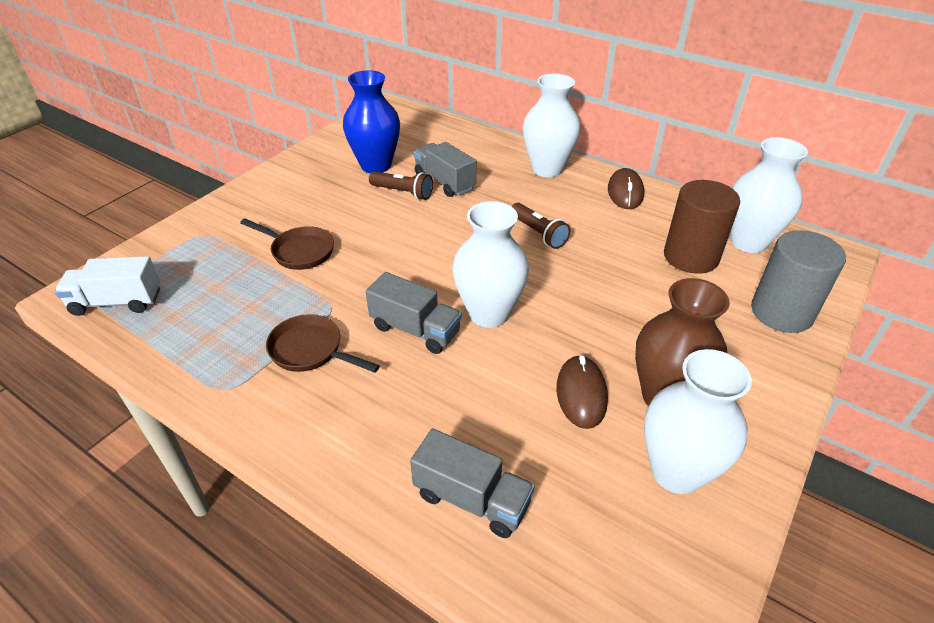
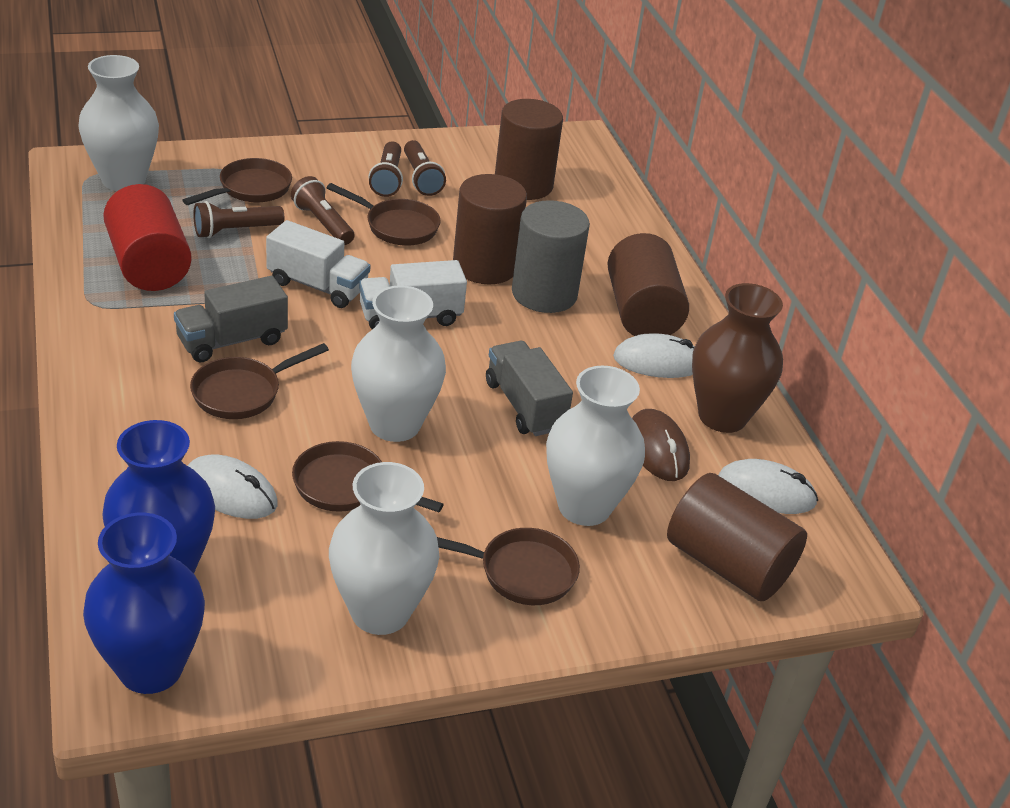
blue vase: 1 -> 2
brown cylinder: 1 -> 4
brown flashlight: 2 -> 4
brown mouse: 2 -> 1
brown pan: 2 -> 5
grey truck: 3 -> 2
red cylinder: 0 -> 1
white mouse: 0 -> 3
white truck: 1 -> 2

